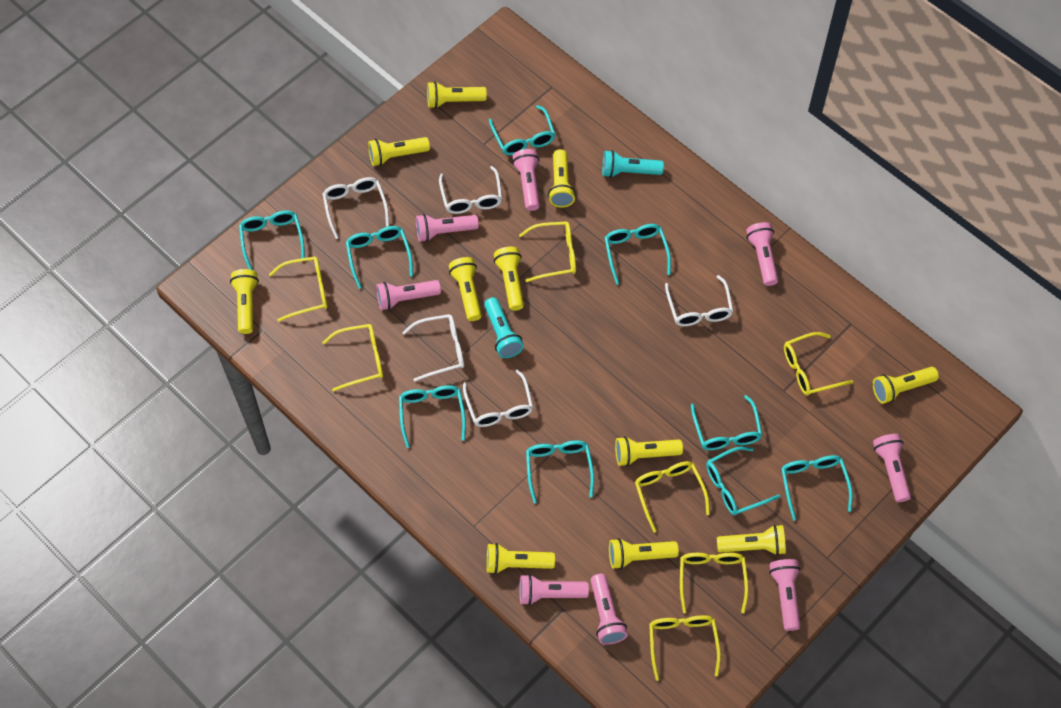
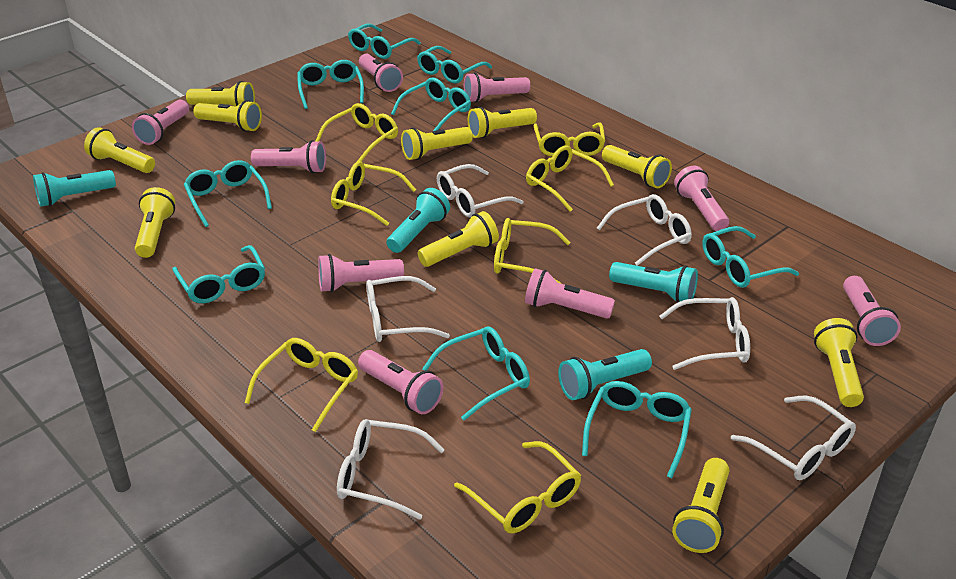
pink flashlight: 8 -> 9
turquoise flashlight: 2 -> 4
white glasses: 5 -> 6
yellow flashlight: 11 -> 10

